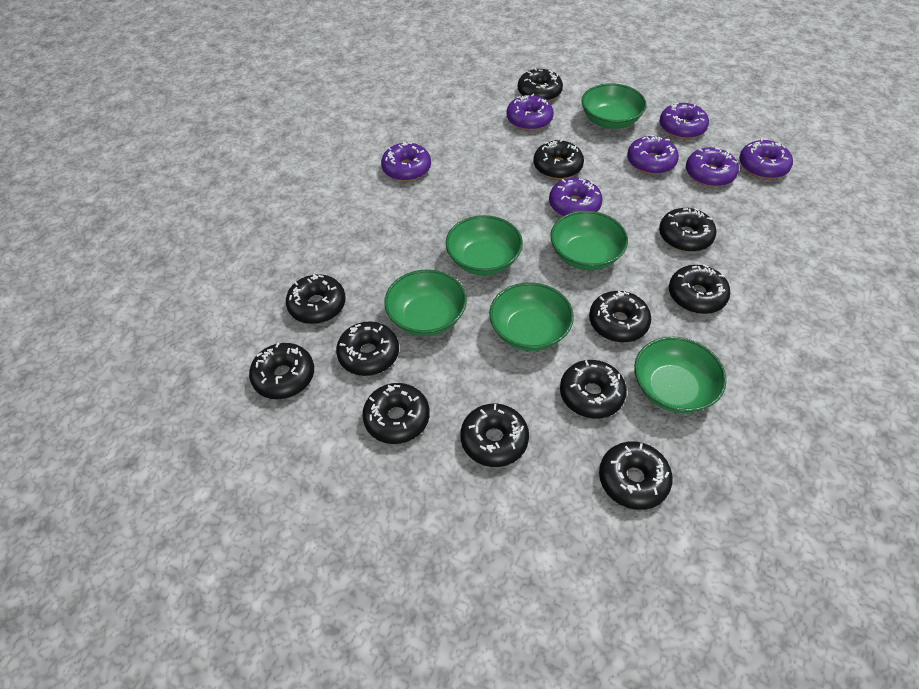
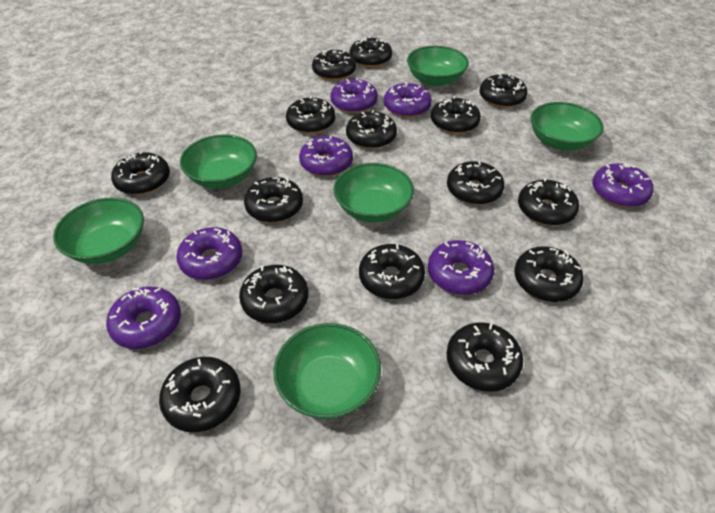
black donut: 12 -> 15

